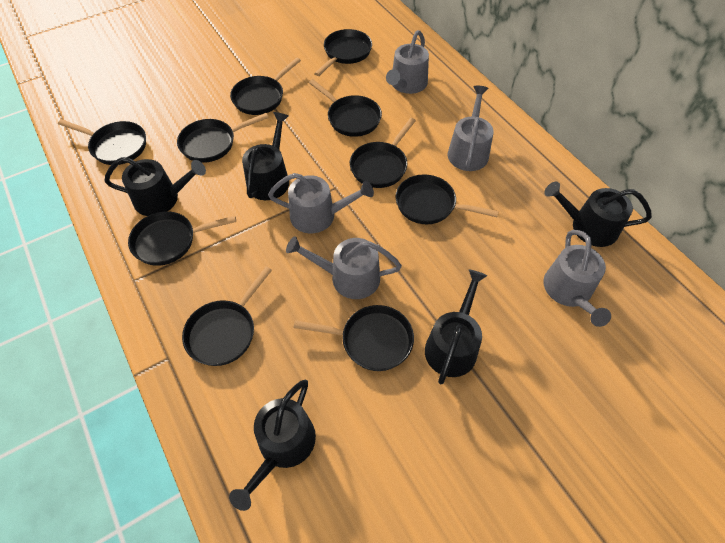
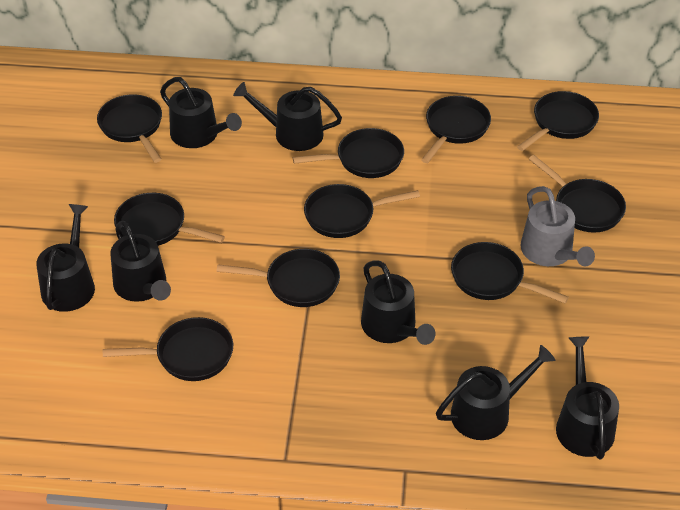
black watering can: 5 -> 7
grey watering can: 5 -> 1

